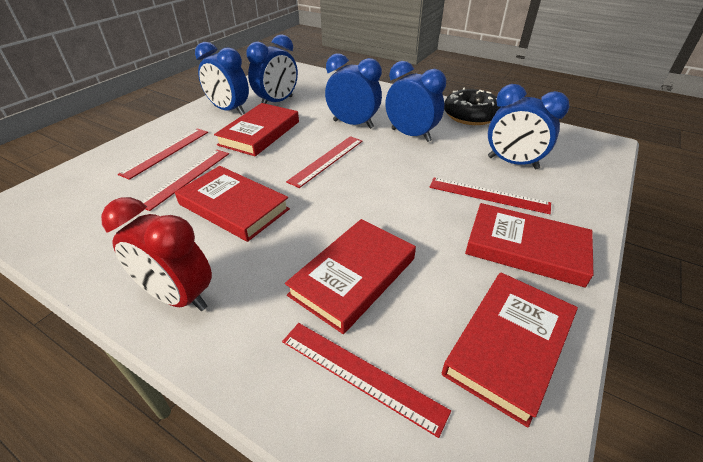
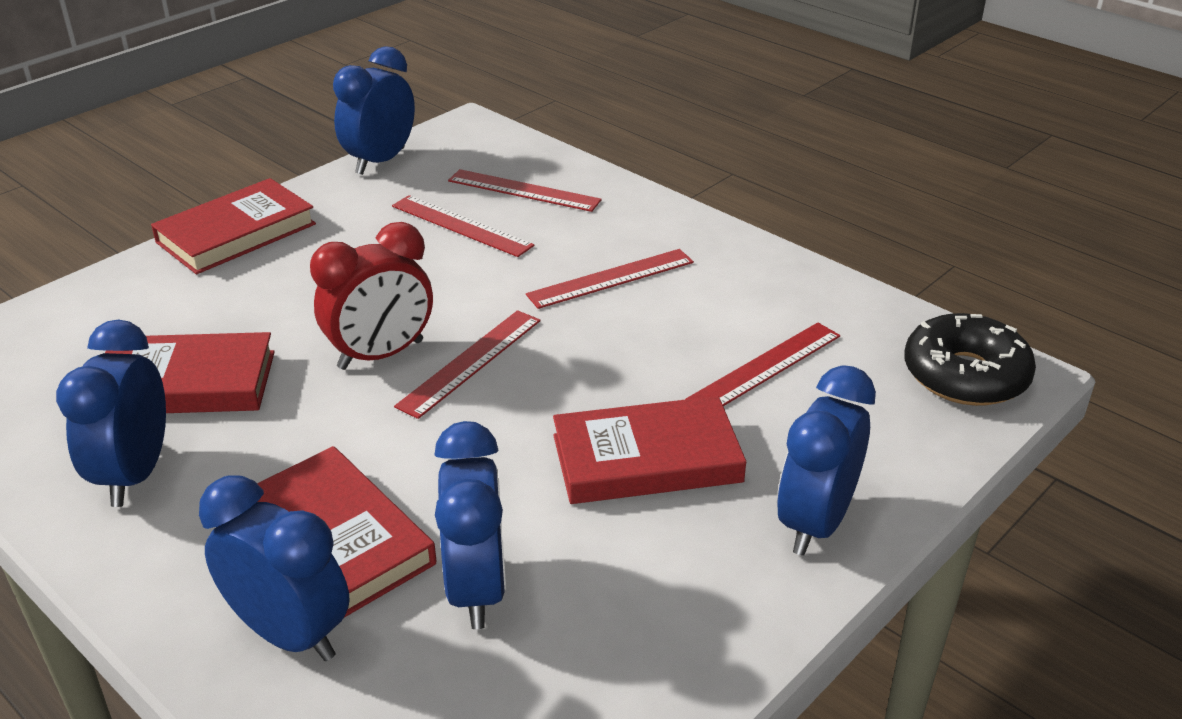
red book: 5 -> 4

